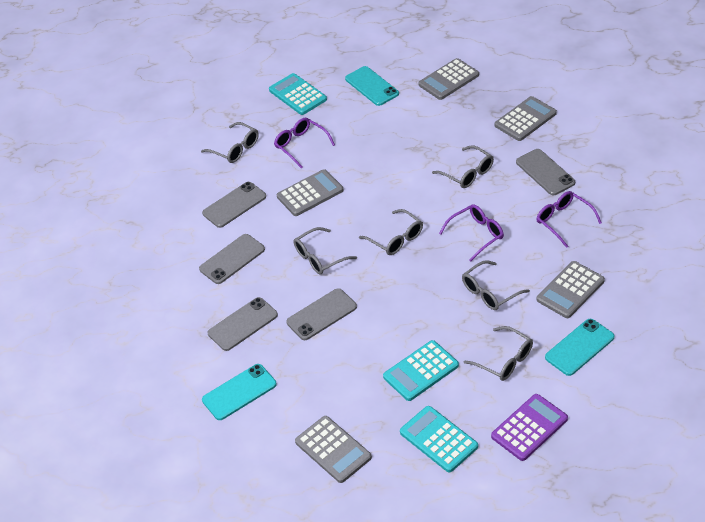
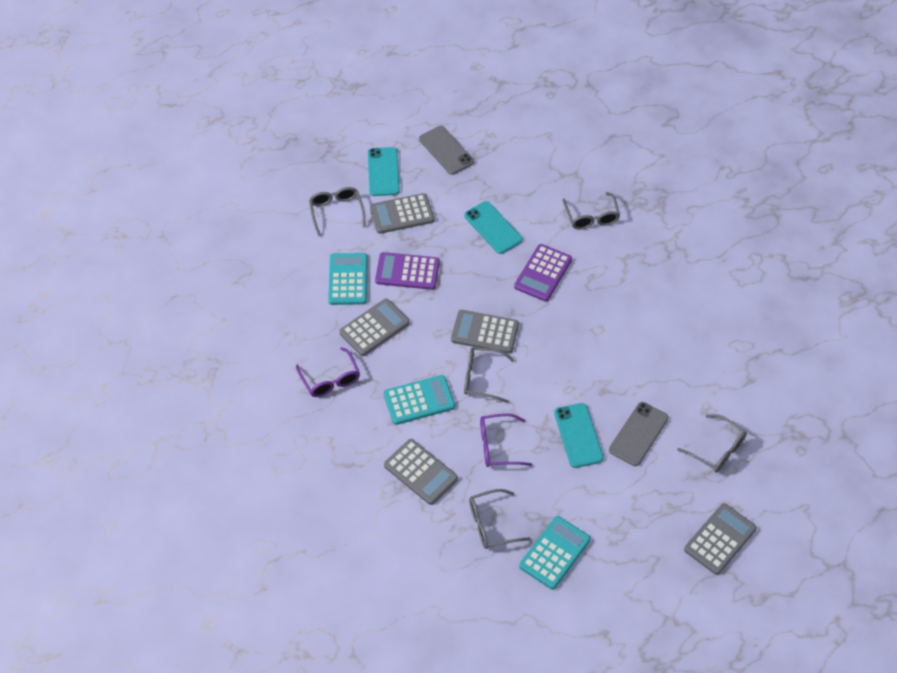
grey glasses: 6 -> 5
grey phone: 5 -> 2
purple calculator: 1 -> 2
purple glasses: 3 -> 2

